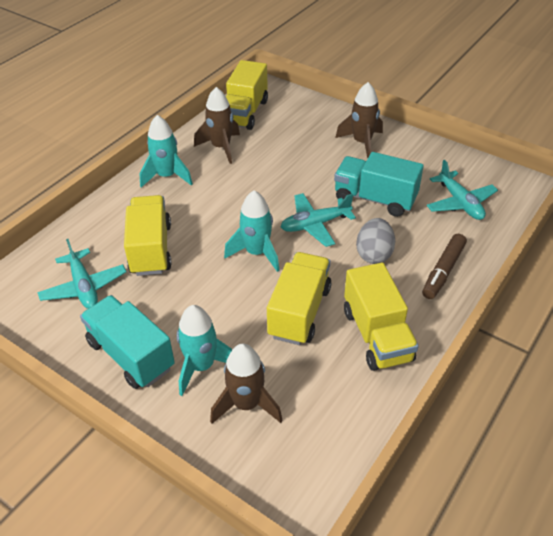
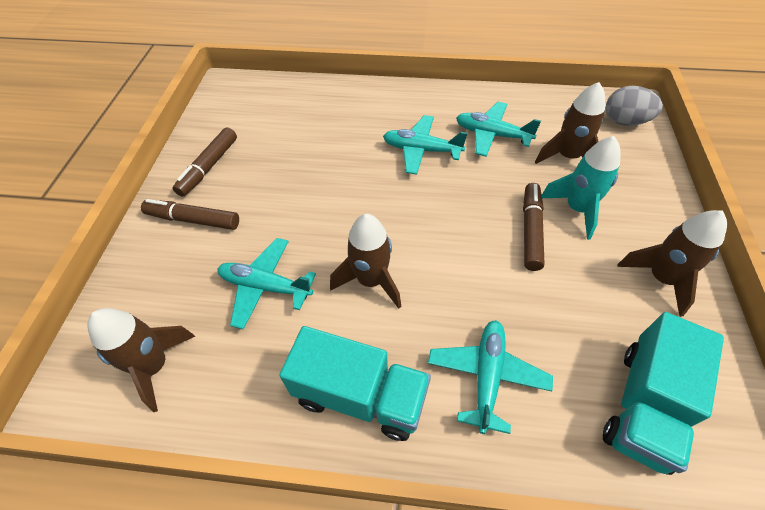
brown marker: 1 -> 3
brown rocket: 3 -> 4
turquoise plane: 3 -> 4
turquoise rocket: 3 -> 1
yellow truck: 4 -> 0

